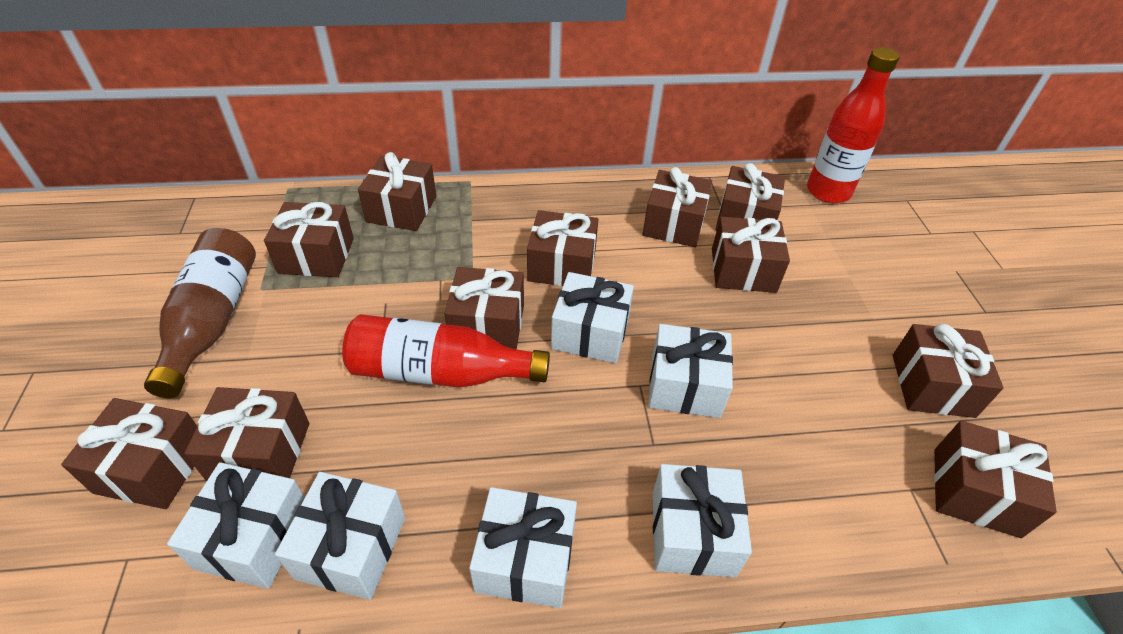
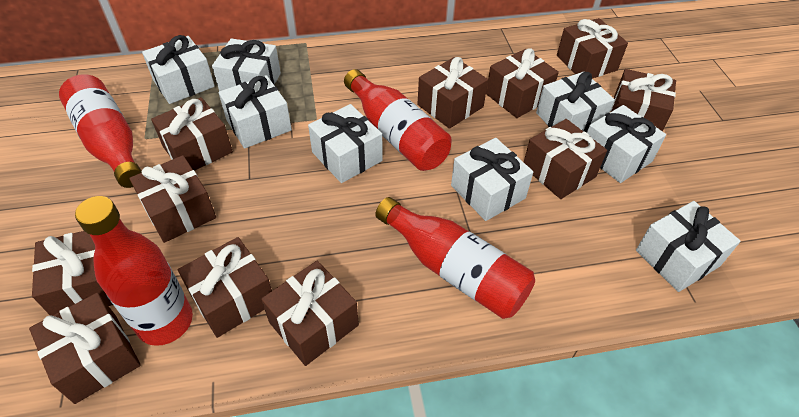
brown bottle: 1 -> 0
red bottle: 2 -> 4
white gift: 6 -> 8

